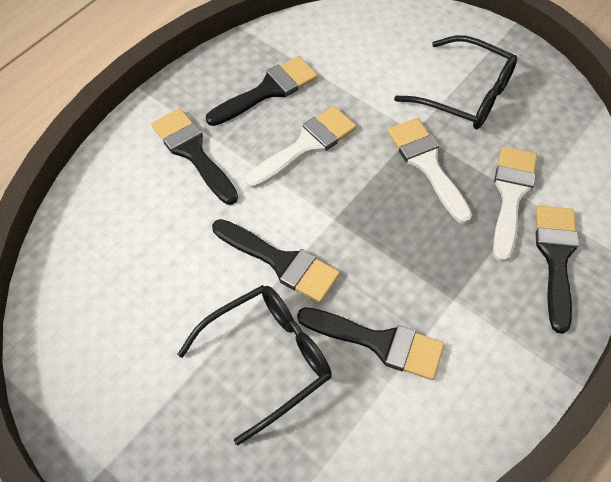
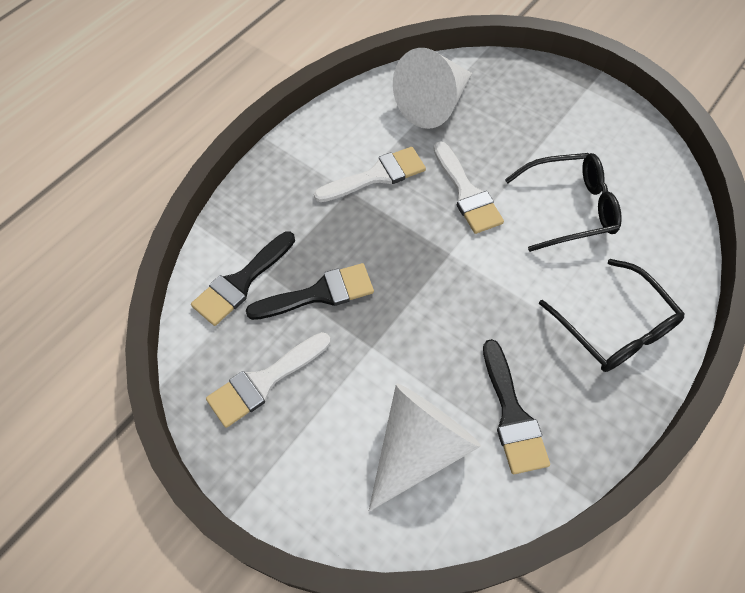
black brush: 5 -> 3
white cone: 0 -> 2

